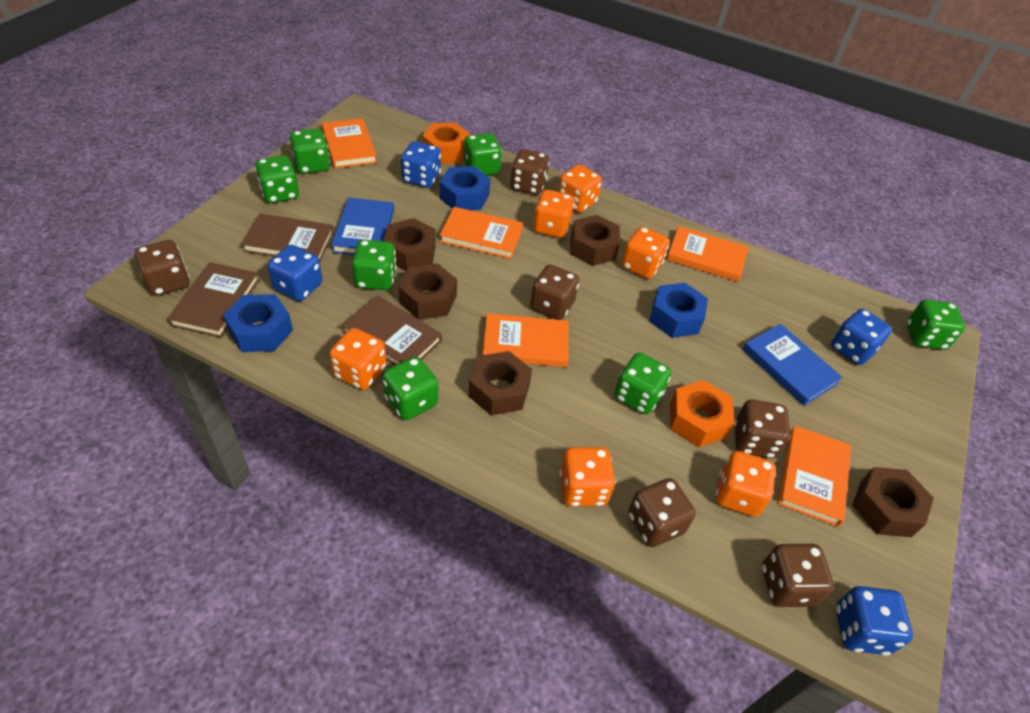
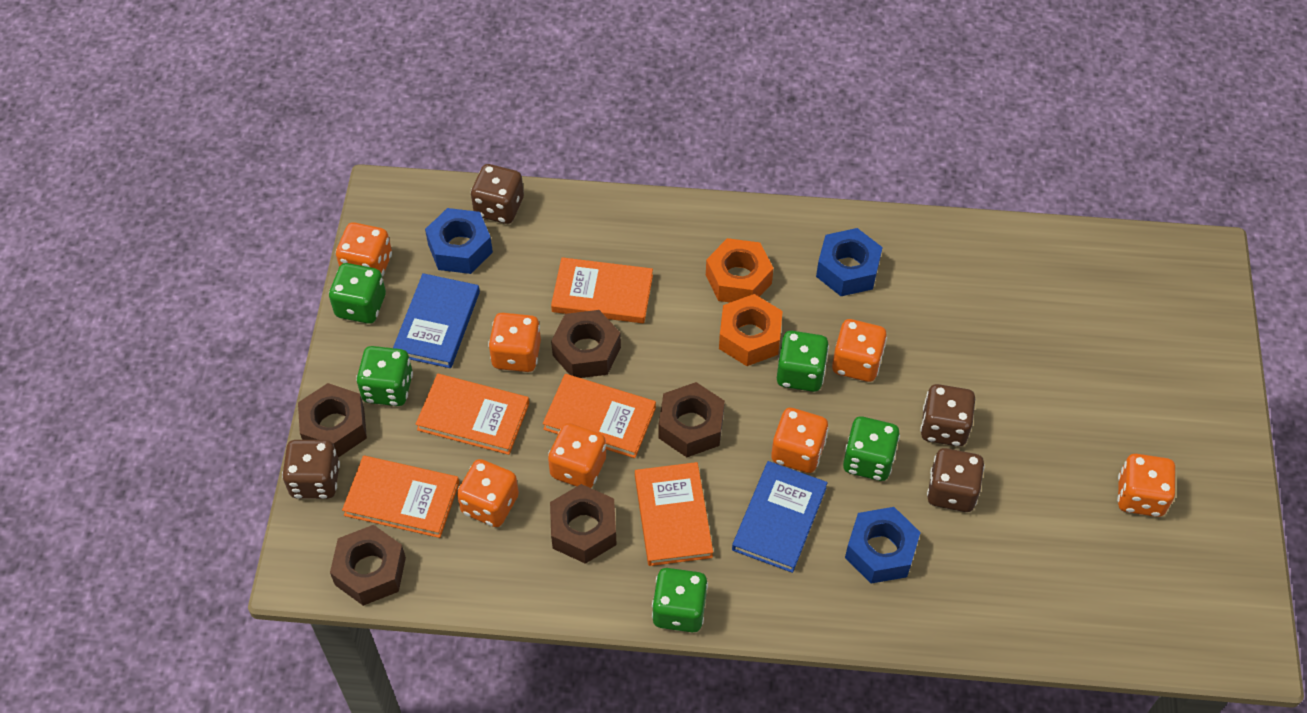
blue dice: 4 -> 0
brown book: 3 -> 0
brown dice: 6 -> 4
green dice: 7 -> 5
orange dice: 6 -> 7

